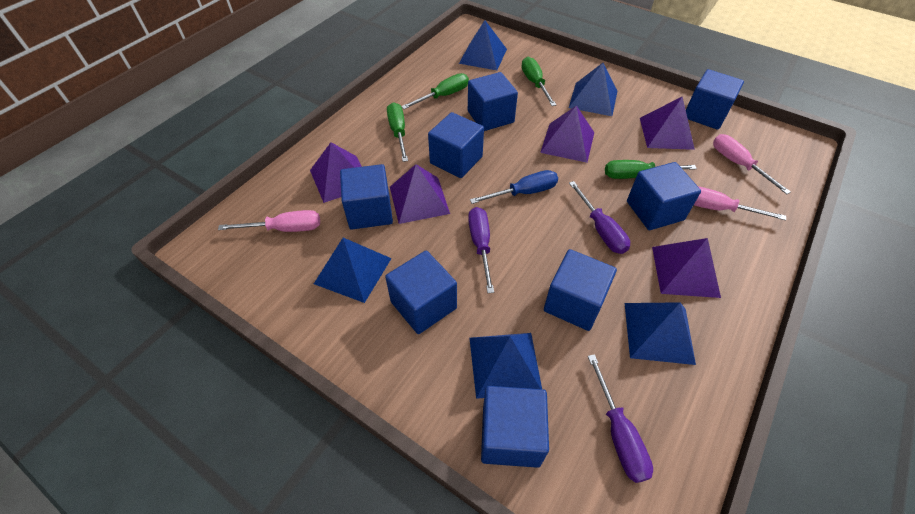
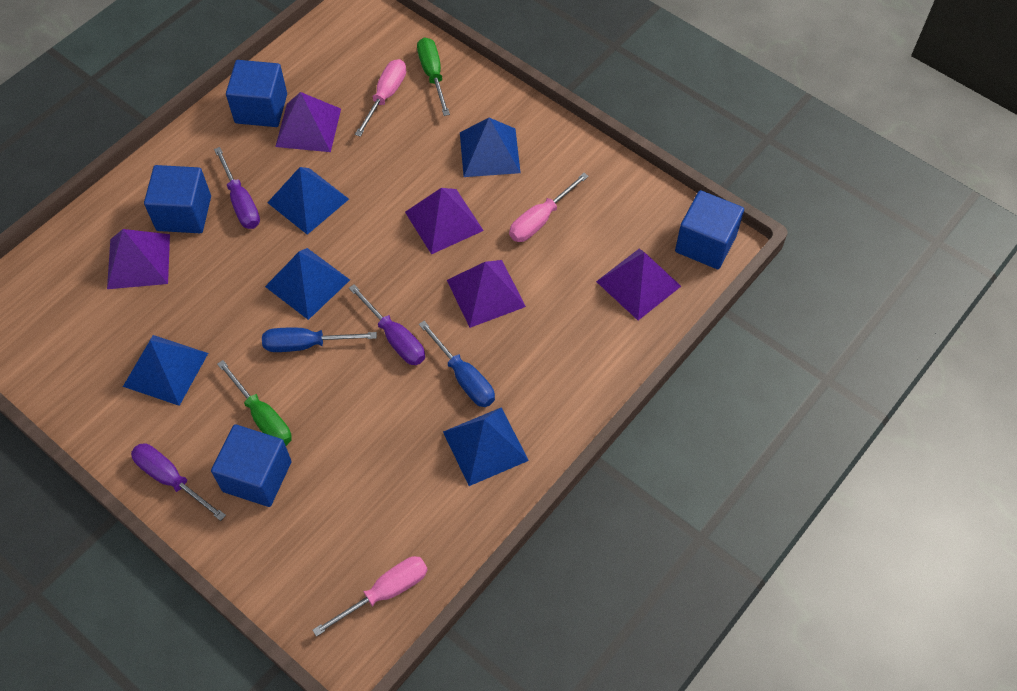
blue cube: 8 -> 4
blue screwdriver: 1 -> 2
green screwdriver: 4 -> 2

